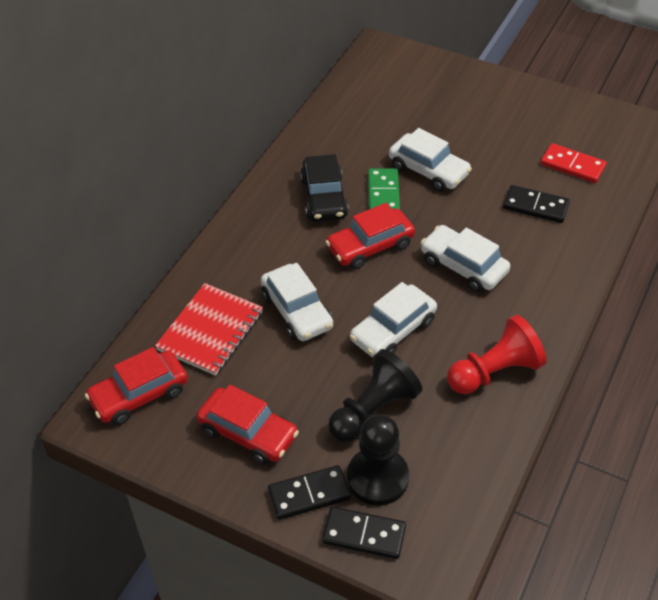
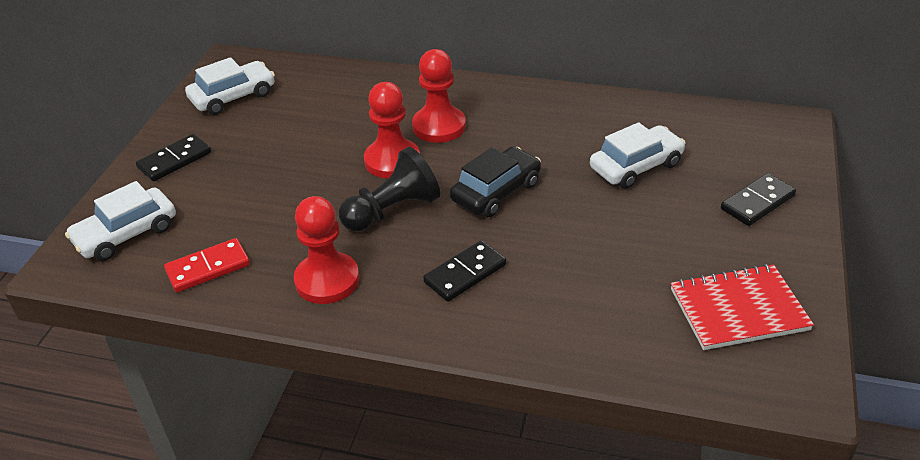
black pawn: 2 -> 1
green domino: 1 -> 0
red car: 3 -> 0
red pawn: 1 -> 3
white car: 4 -> 3

